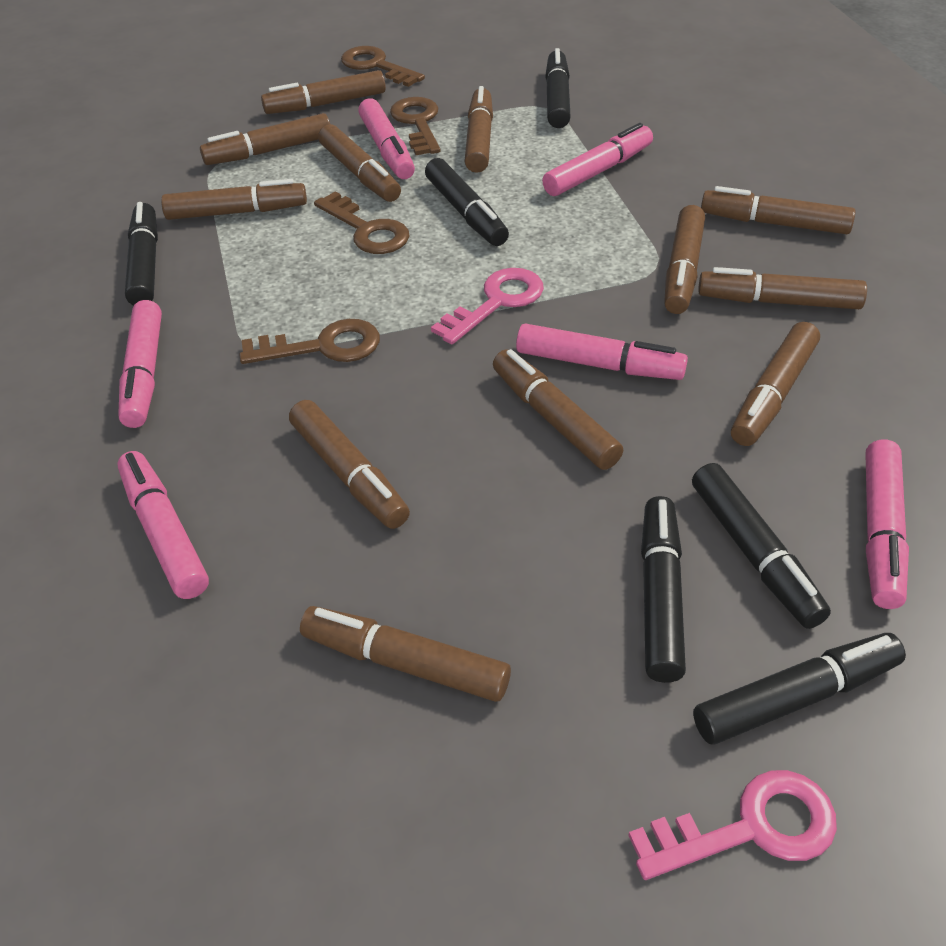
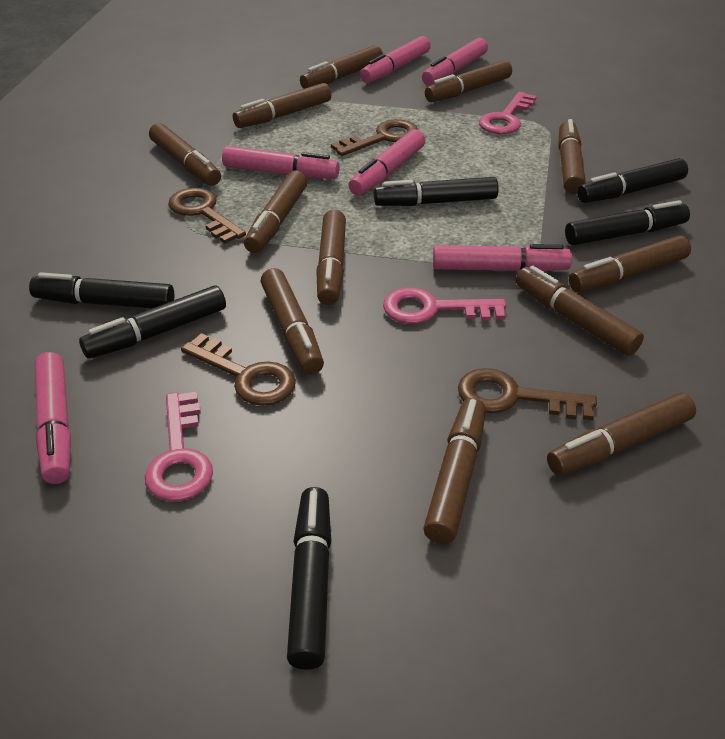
pink key: 2 -> 3

